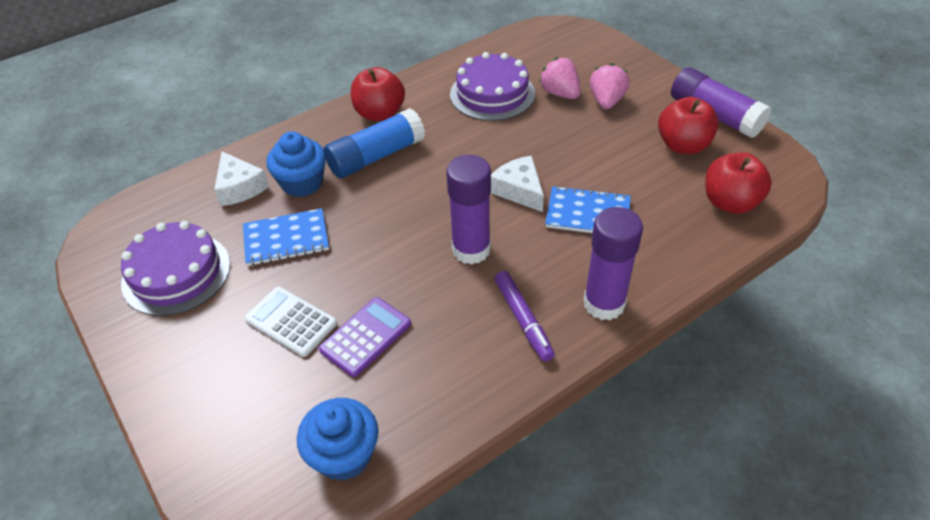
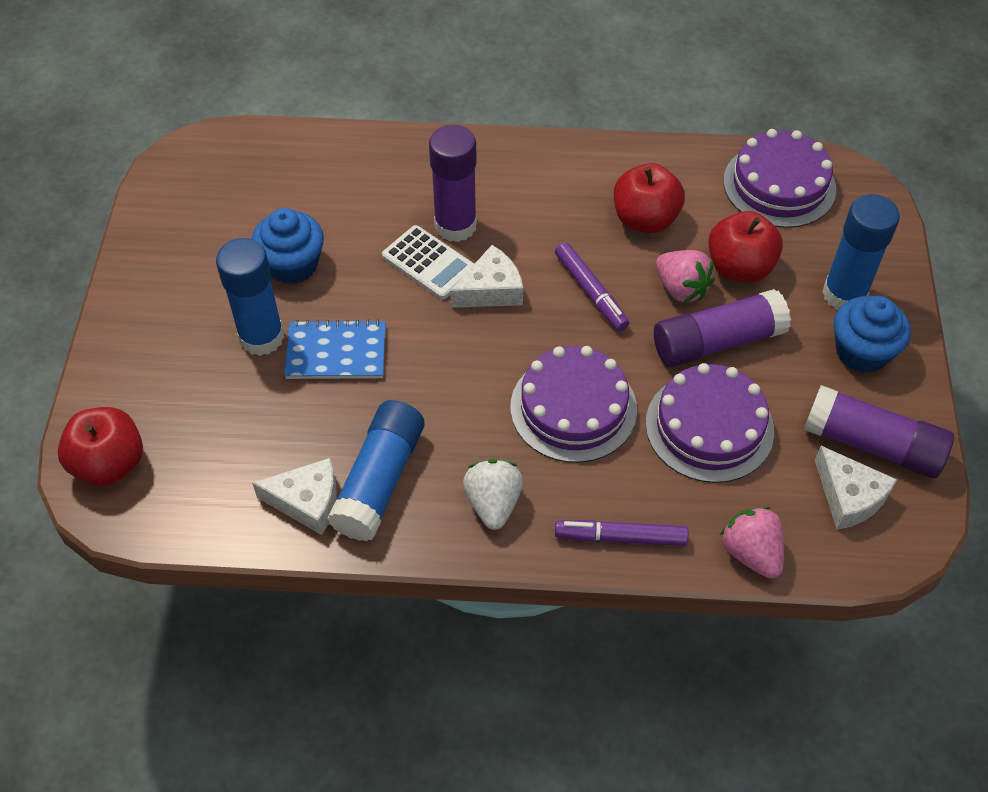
blue glue stick: 1 -> 3
blue notebook: 2 -> 1
purple cake: 2 -> 3
purple calculator: 1 -> 0
purple marker: 1 -> 2
white cheese: 2 -> 3
white strawberry: 0 -> 1

